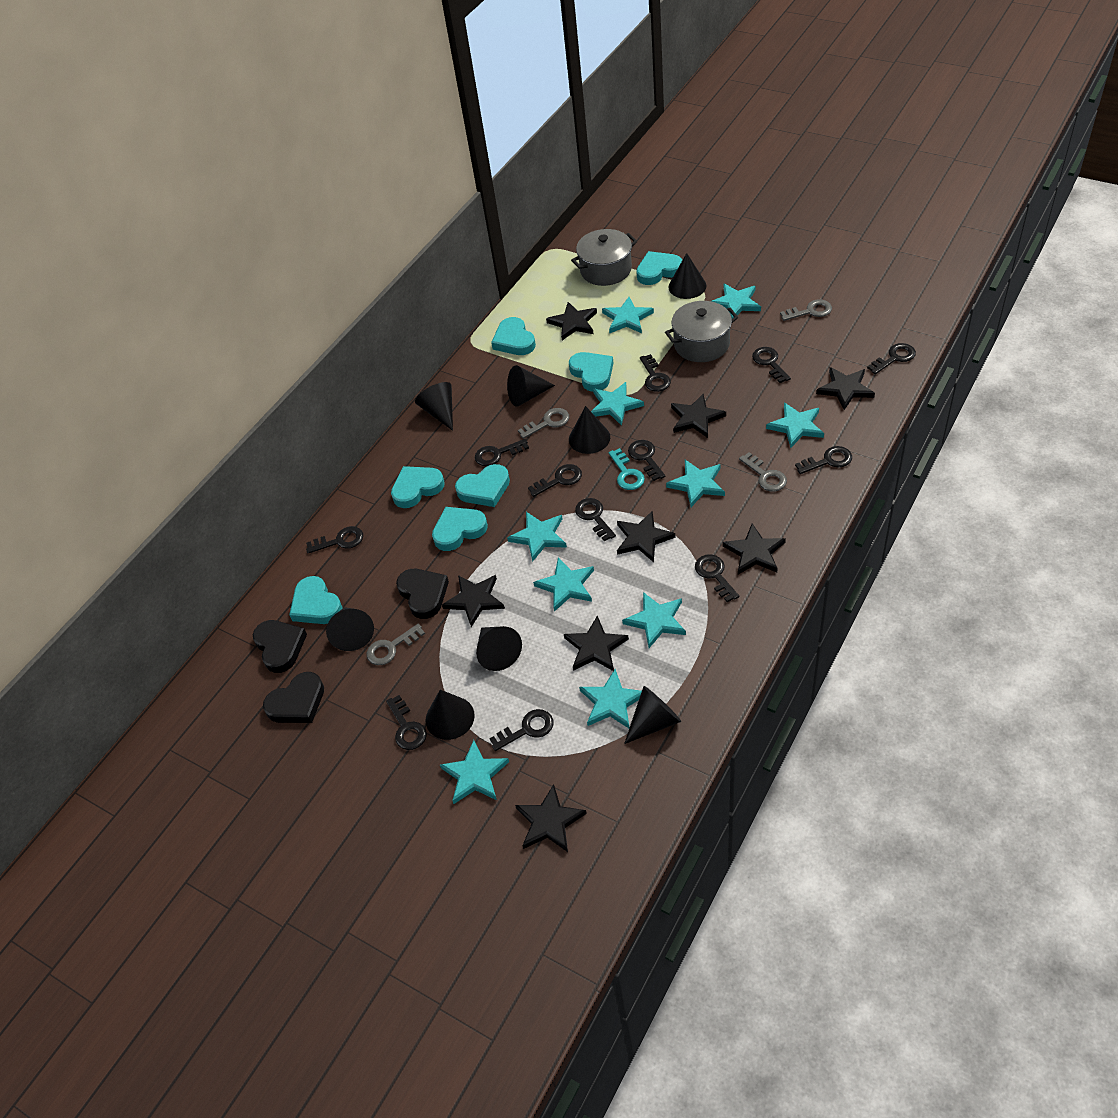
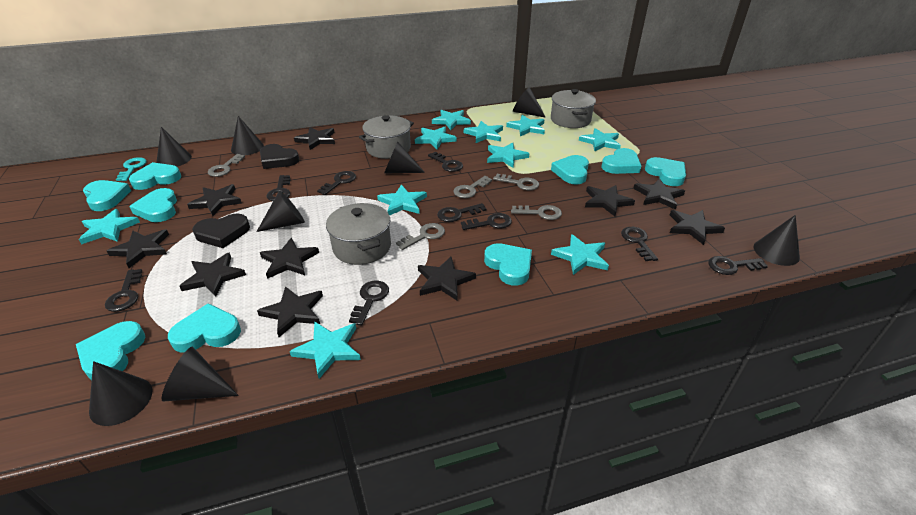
black heart: 3 -> 2
black key: 12 -> 9
black star: 8 -> 10
grey key: 4 -> 5
grey pot: 2 -> 3
turquoise heart: 7 -> 9

